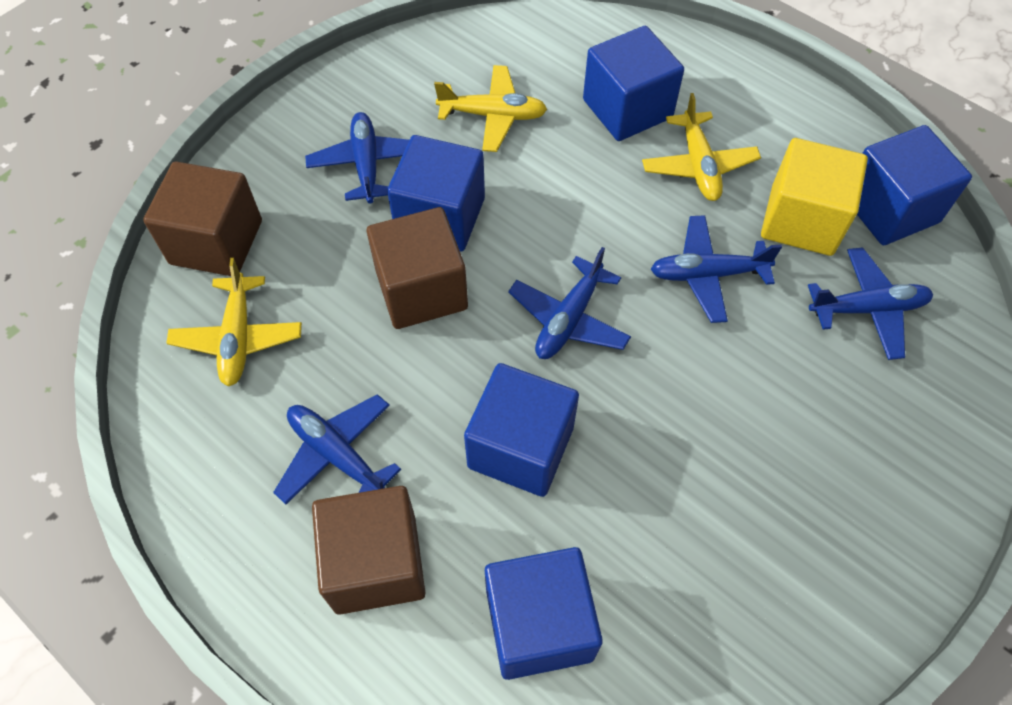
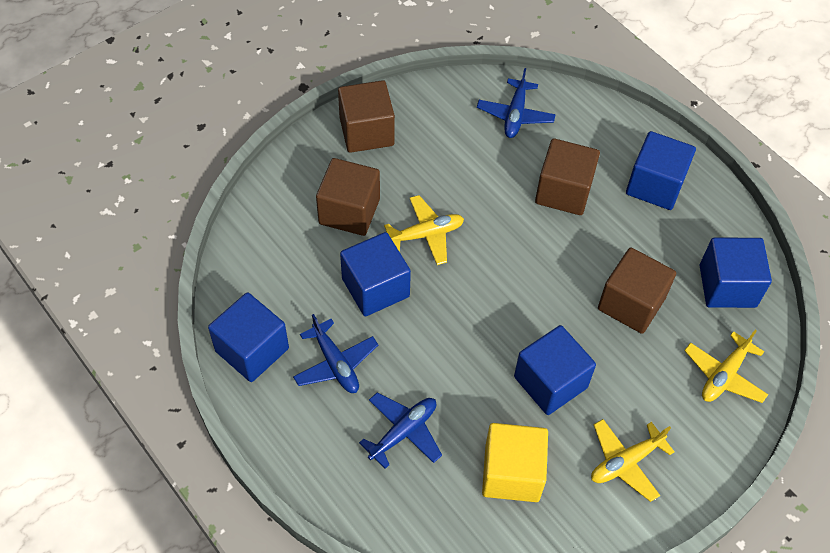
blue plane: 5 -> 3
brown cube: 3 -> 4

